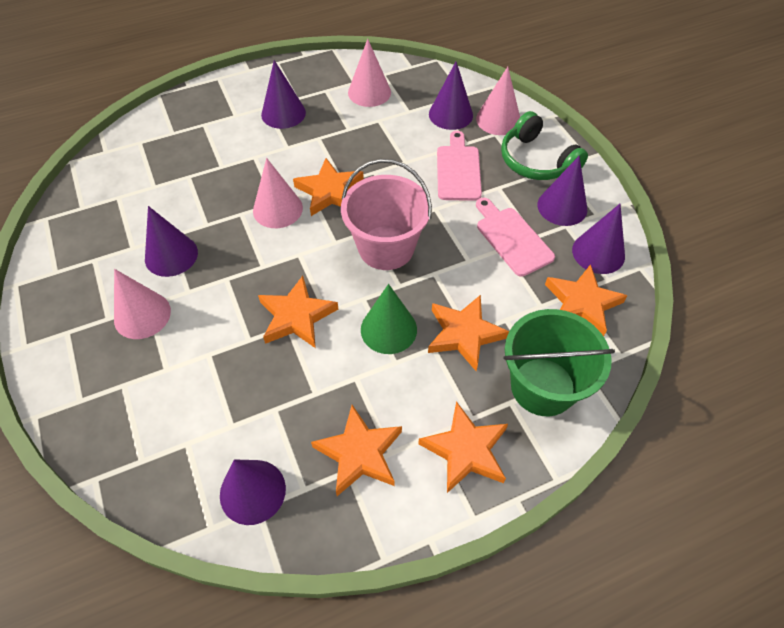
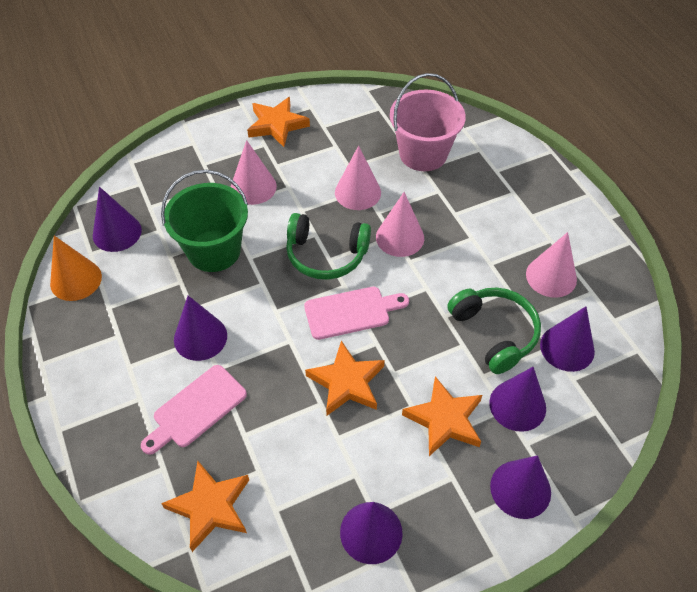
green cone: 1 -> 0
green headphones: 1 -> 2
orange cone: 0 -> 1
orange star: 6 -> 4

